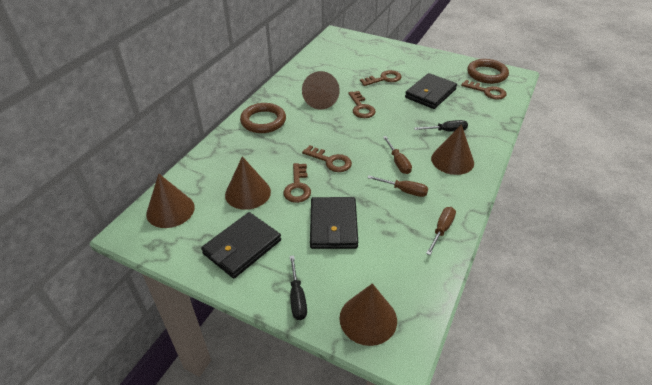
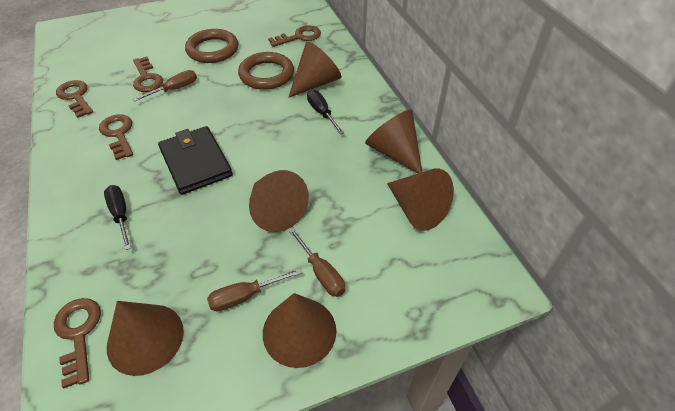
black wallet: 3 -> 1
brown cone: 5 -> 6

